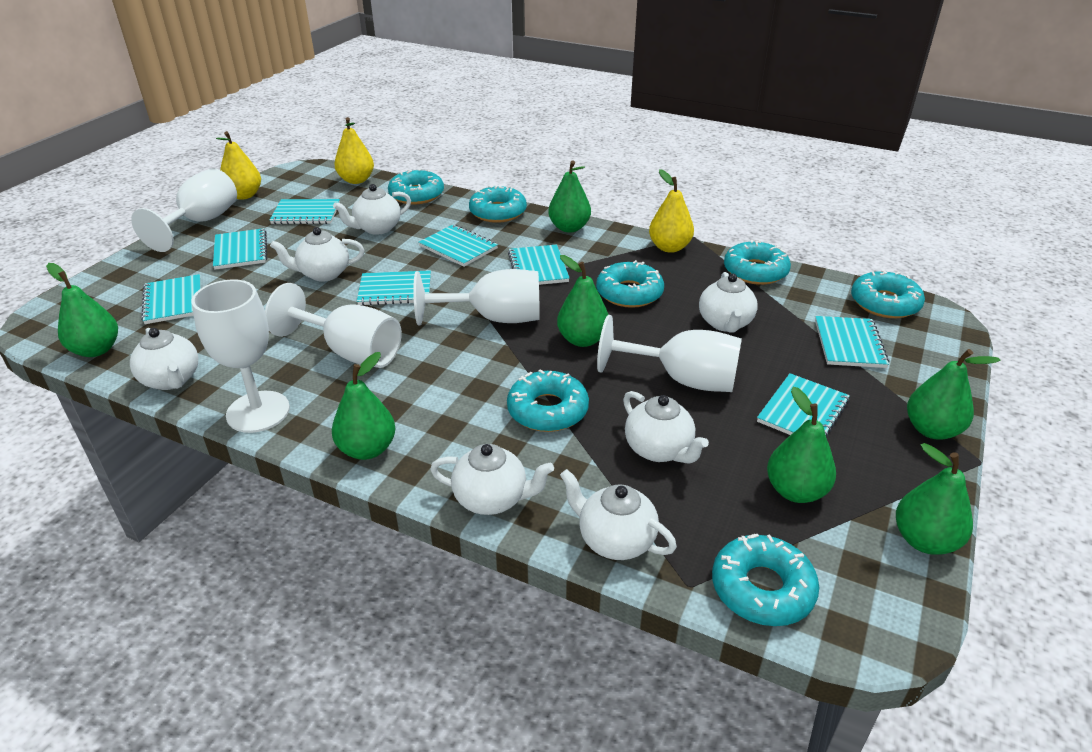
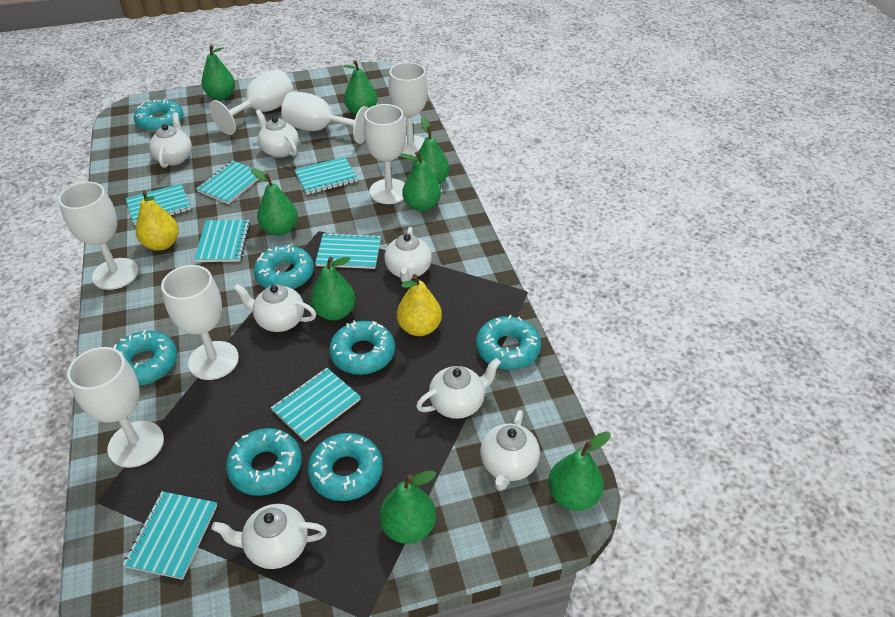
green pear: 7 -> 8
turquoise notebook: 8 -> 7
white goblet: 5 -> 7
yellow pear: 3 -> 2

